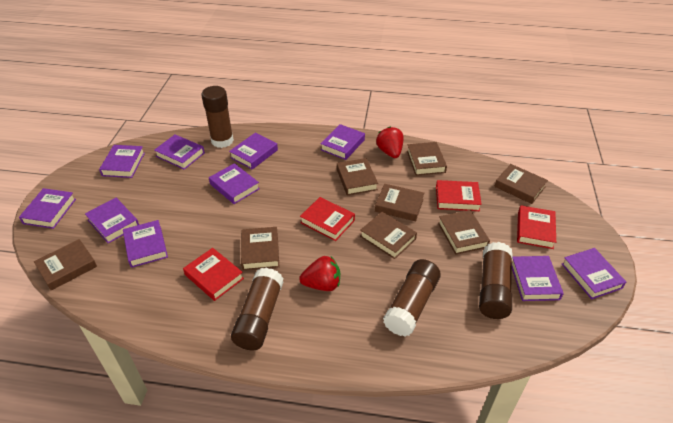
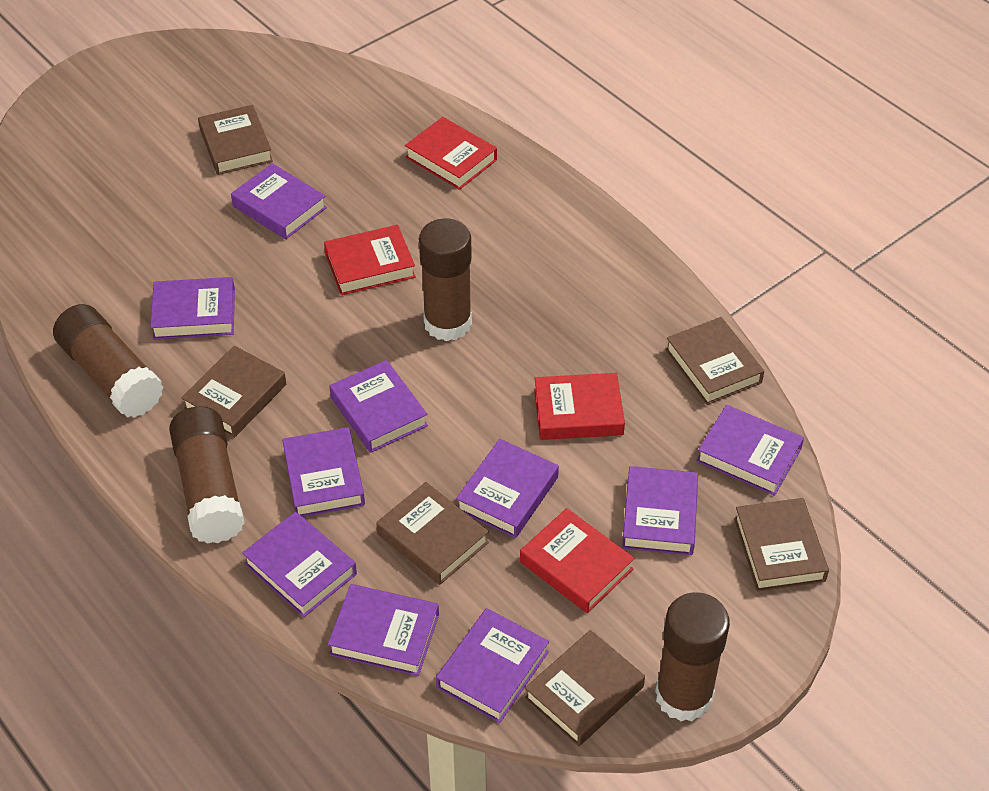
brown book: 8 -> 6
red strawberry: 2 -> 0

